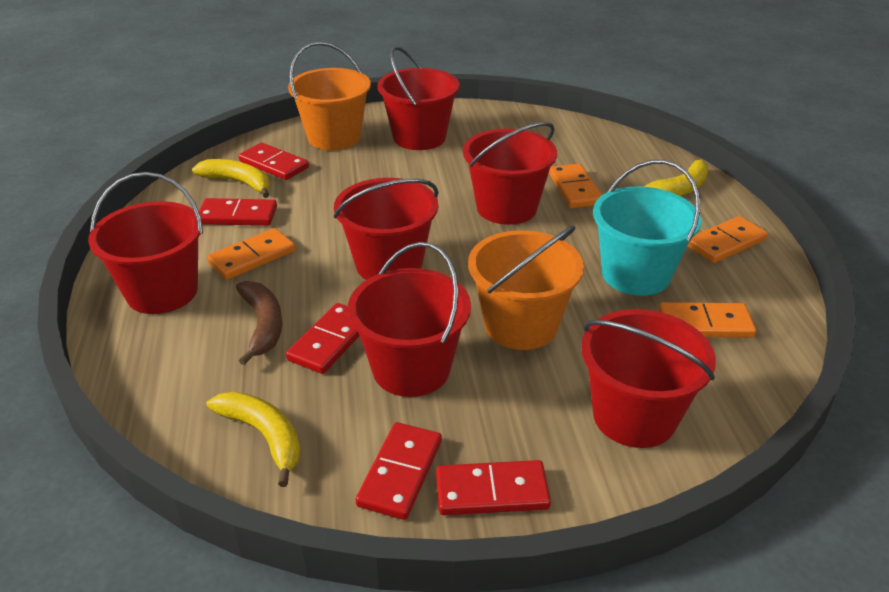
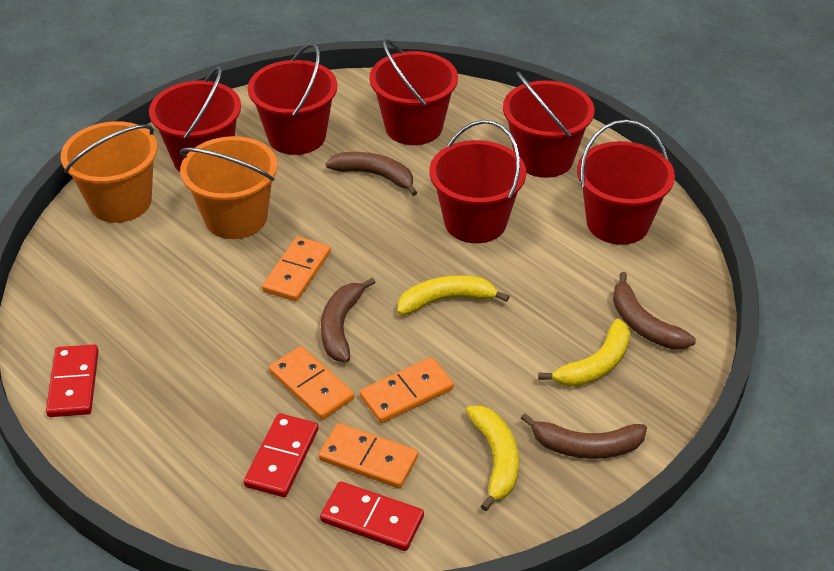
brown banana: 1 -> 4
red domino: 5 -> 3
turquoise bucket: 1 -> 0

